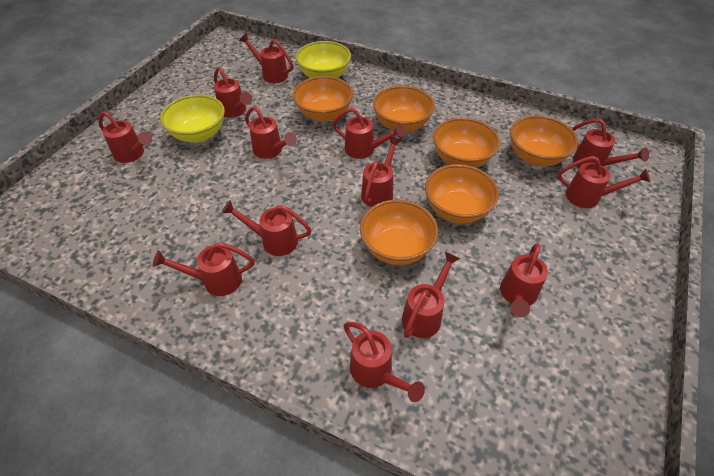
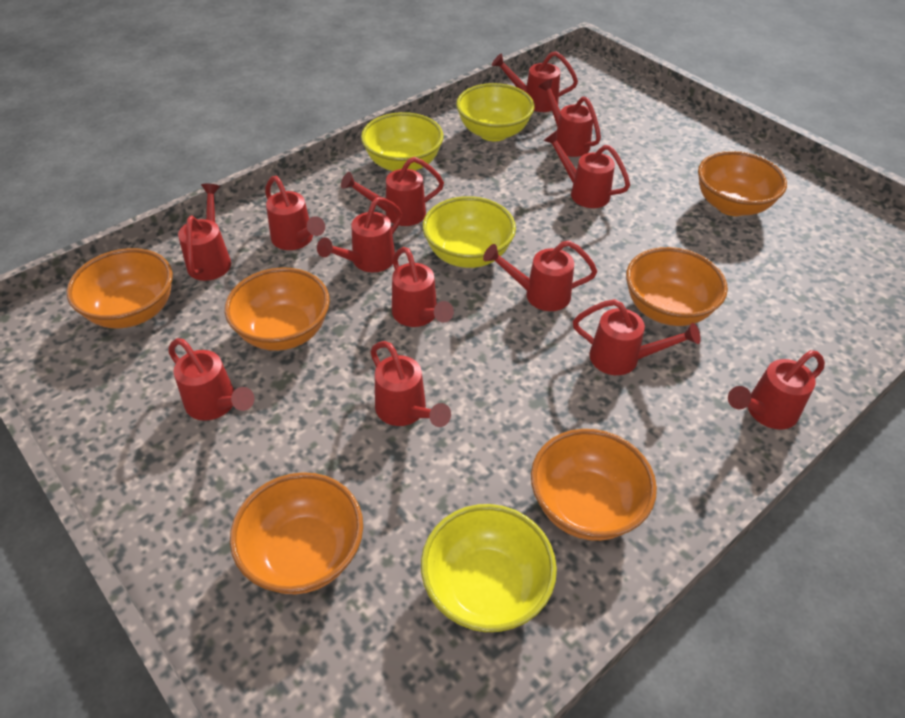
yellow bowl: 2 -> 4

